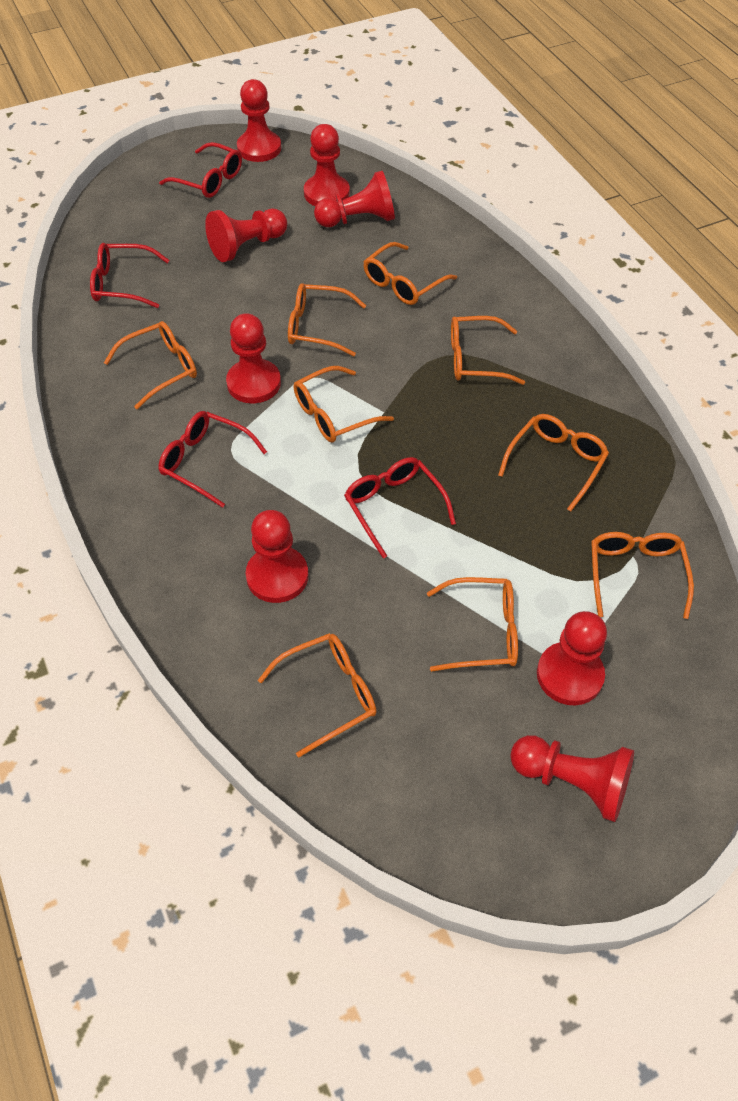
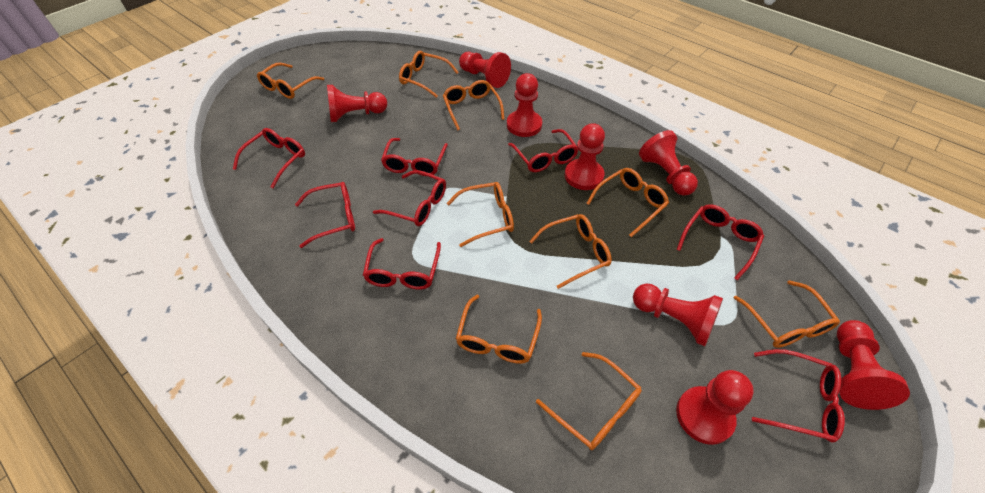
red glasses: 4 -> 8

